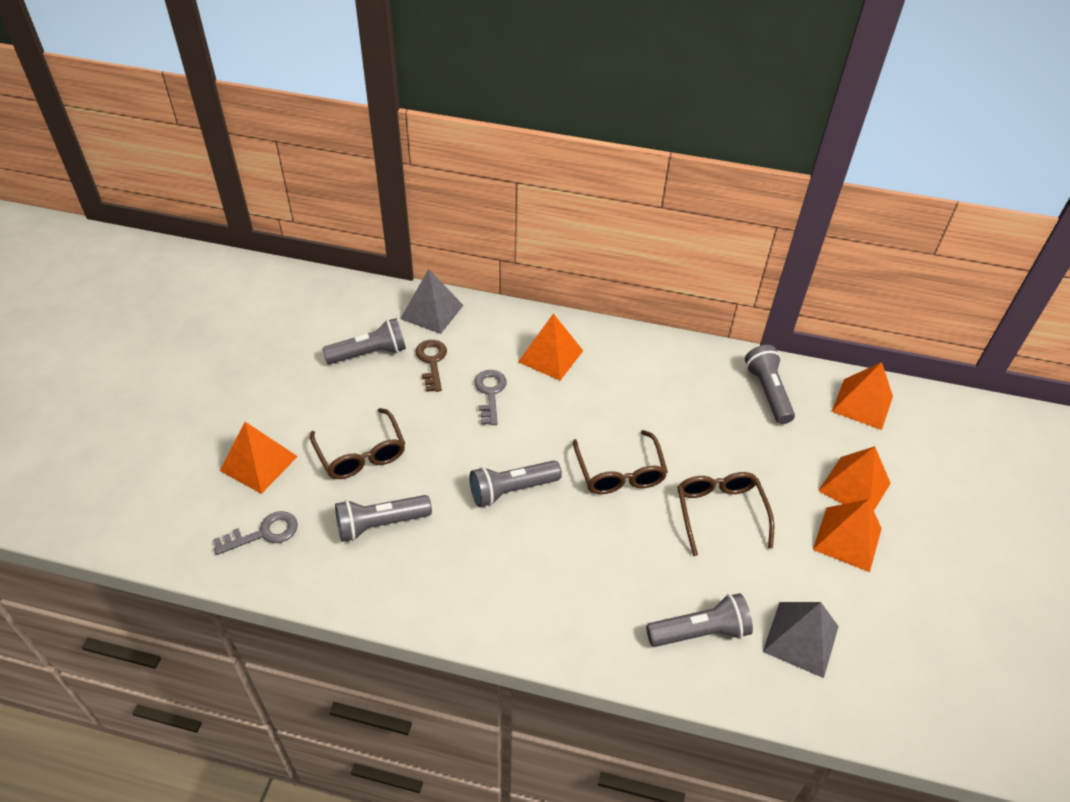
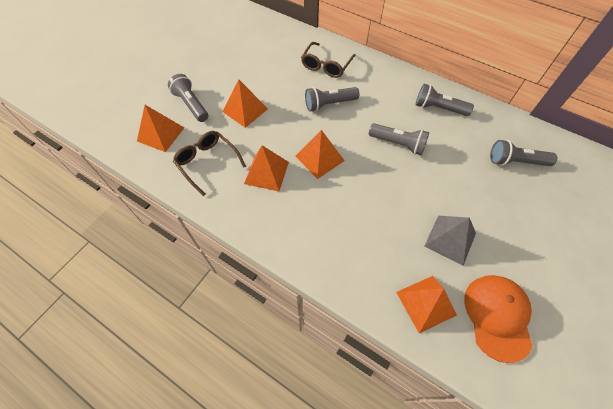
brown glasses: 3 -> 2
brown key: 1 -> 0
grey key: 2 -> 0
grey pyramid: 2 -> 1
orange cap: 0 -> 1

